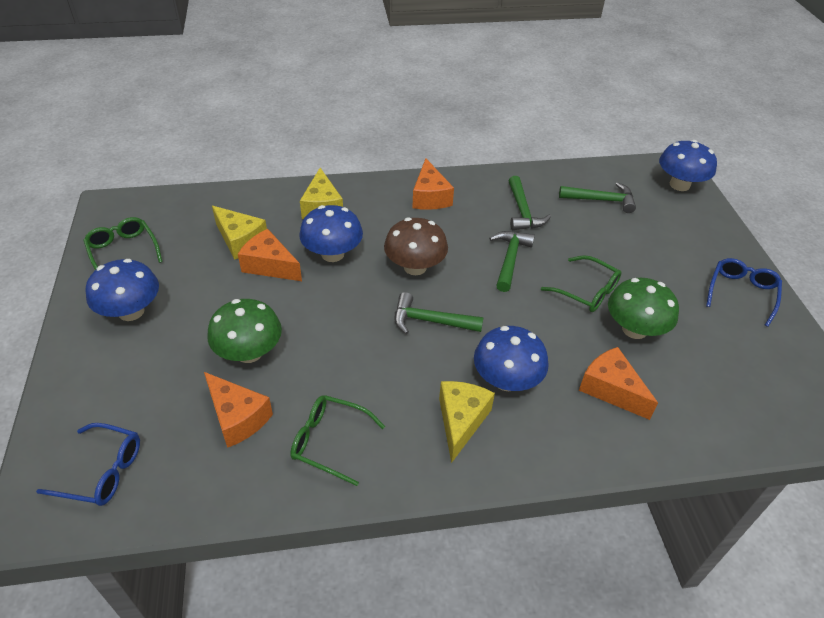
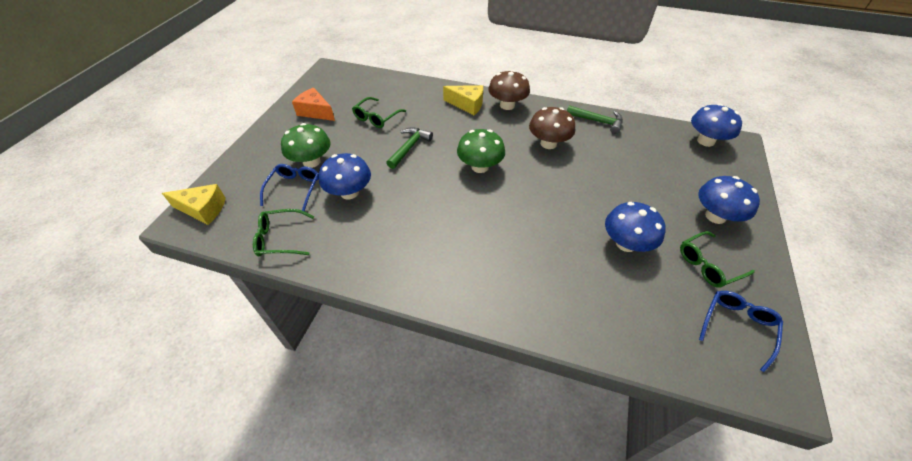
brown mushroom: 1 -> 2
green hammer: 4 -> 2
orange cheese: 4 -> 1
yellow cheese: 3 -> 2

